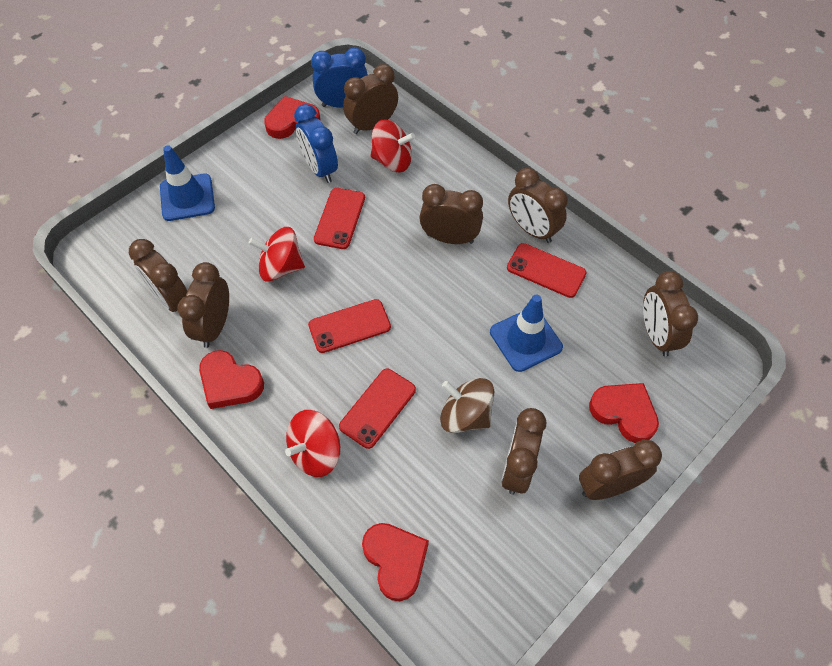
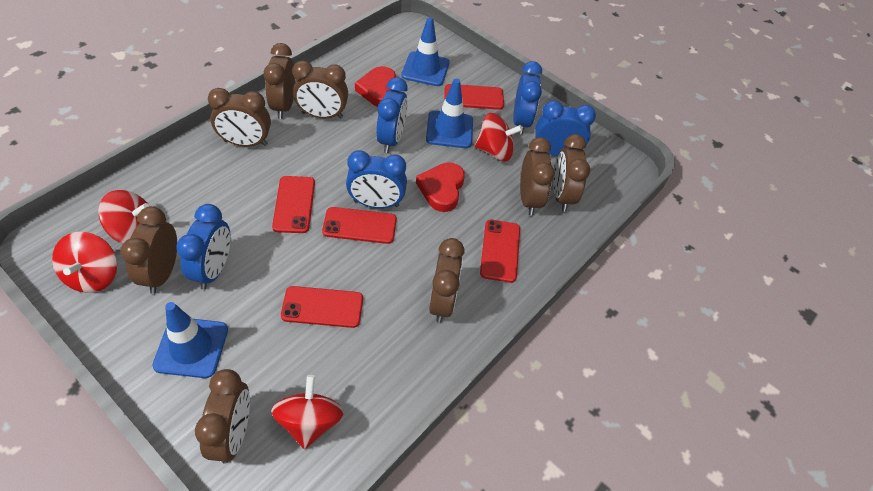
blue clock: 2 -> 5
blue traffic cone: 2 -> 3
brown spinning top: 1 -> 0
red heart: 4 -> 2
red phone: 4 -> 5
red spinning top: 3 -> 4

